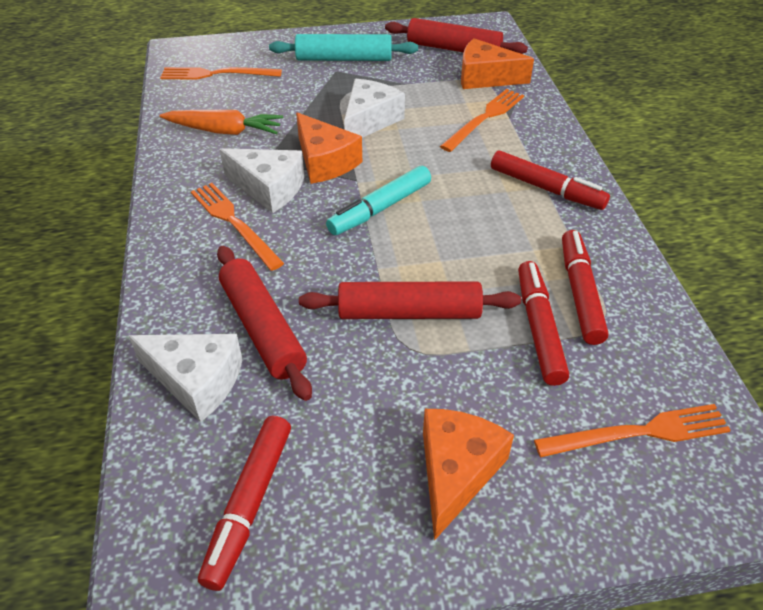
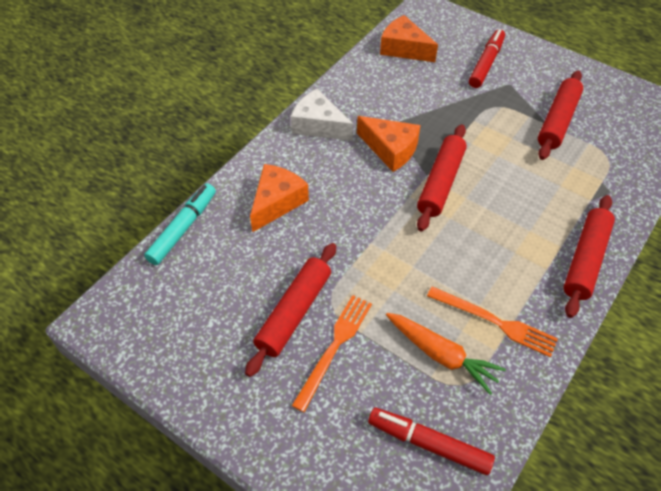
orange fork: 4 -> 2
red marker: 4 -> 2
red rolling pin: 3 -> 4
turquoise rolling pin: 1 -> 0
white cheese: 3 -> 1

